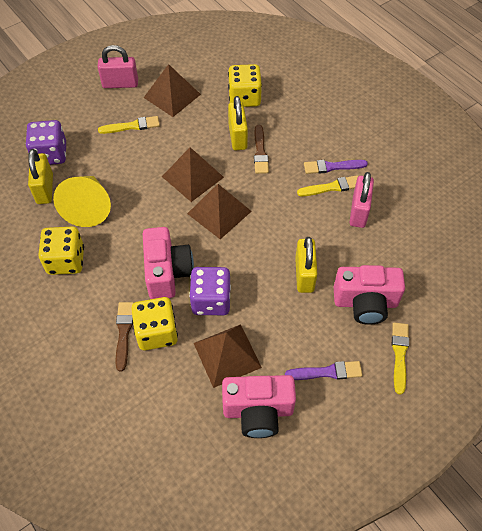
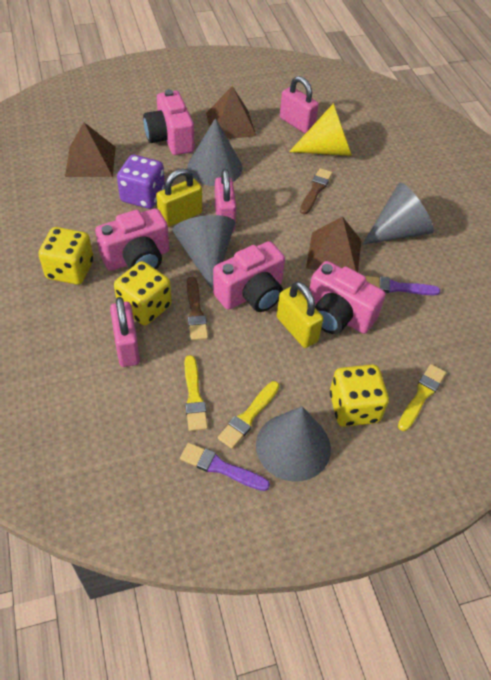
brown pyramid: 4 -> 3
grey cone: 0 -> 4
pink camera: 3 -> 4
pink padlock: 2 -> 3
purple dice: 2 -> 1
yellow padlock: 3 -> 2

